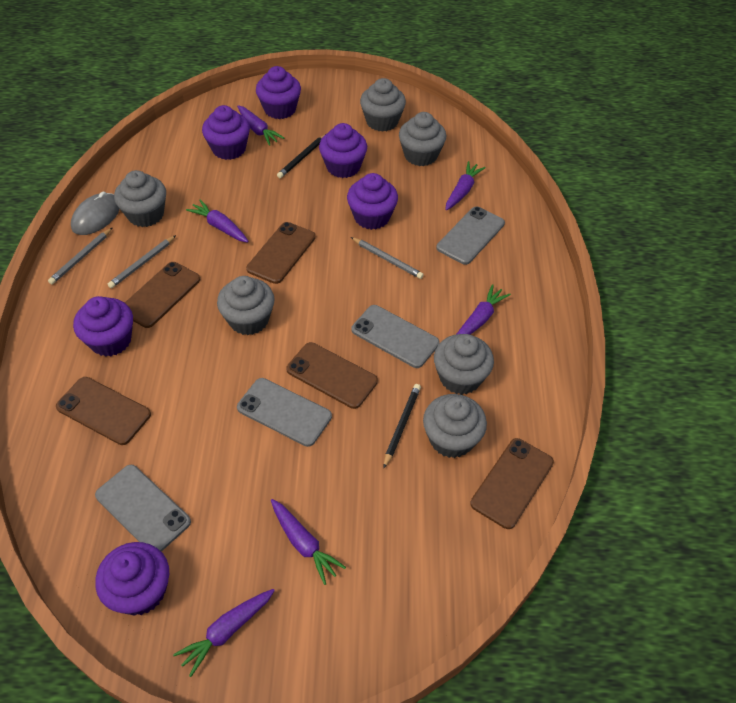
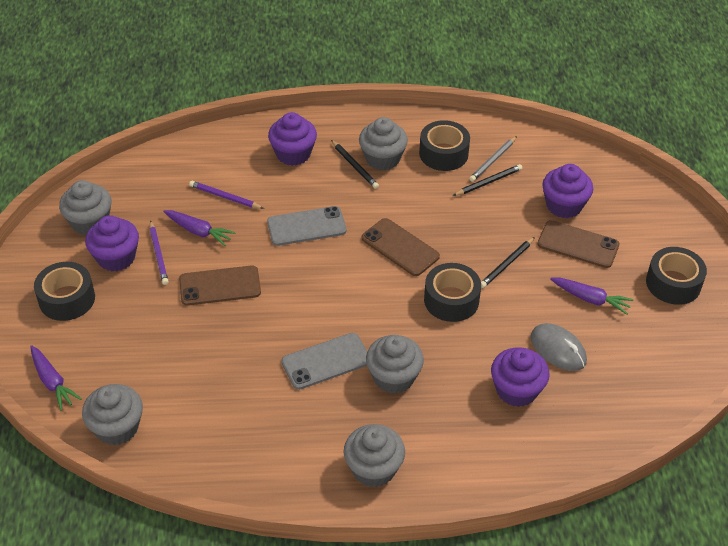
black pencil: 2 -> 3
black tape: 0 -> 4
brown phone: 5 -> 3
grey cupcake: 6 -> 5
grey pencil: 3 -> 1
grey phone: 4 -> 2
purple carrot: 6 -> 3
purple cupcake: 6 -> 4
purple pencil: 0 -> 2

